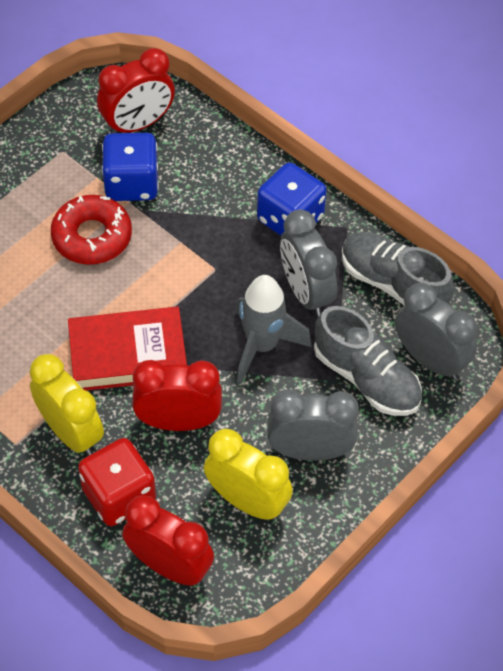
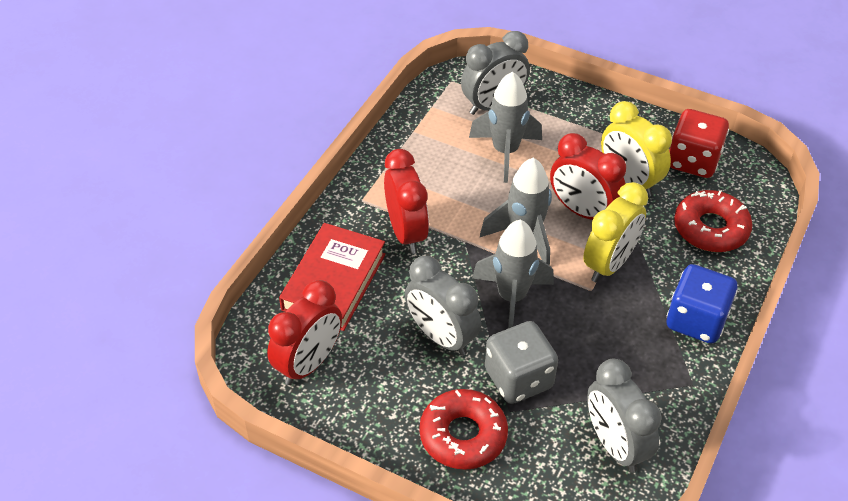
blue dice: 2 -> 1
grey dice: 0 -> 1
grey rocket: 1 -> 3
grey shoe: 2 -> 0
red donut: 1 -> 2

